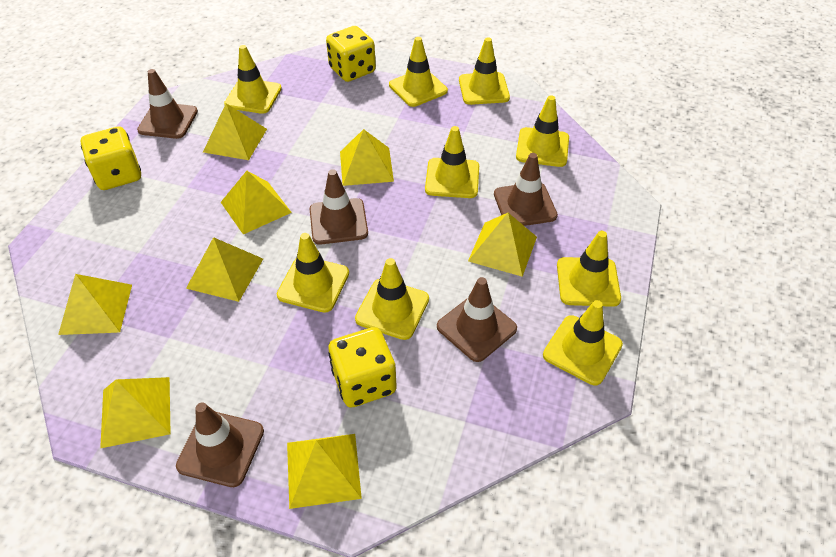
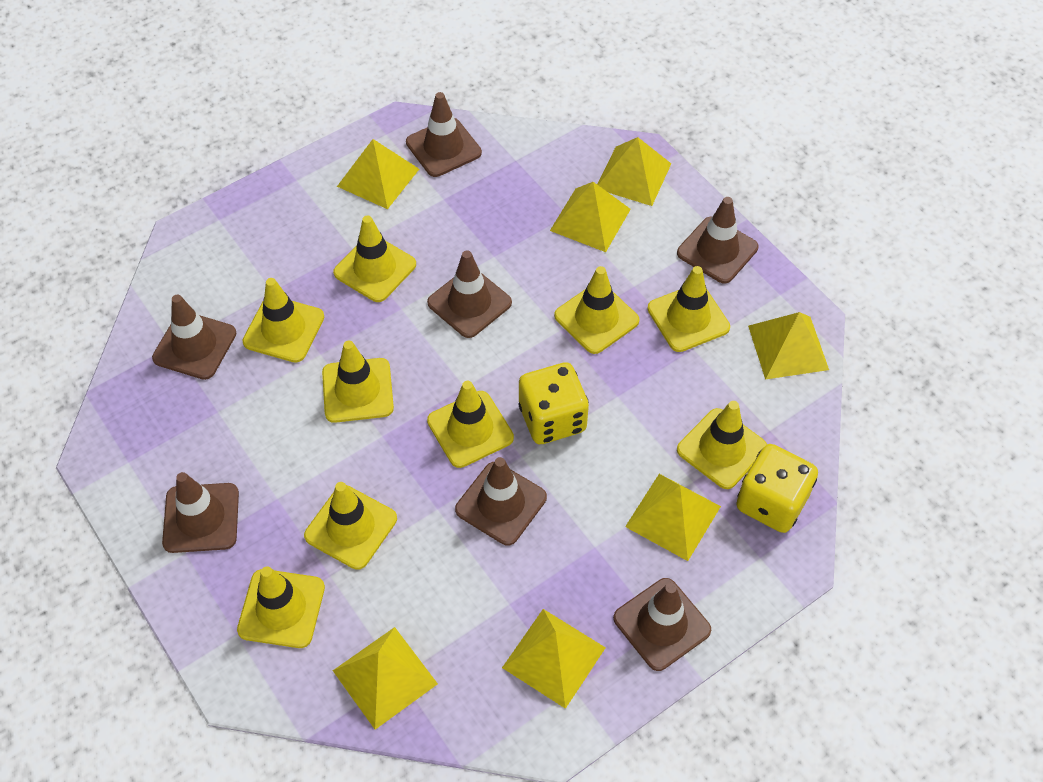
brown traffic cone: 5 -> 7
yellow dice: 3 -> 2
yellow pyramid: 8 -> 7

